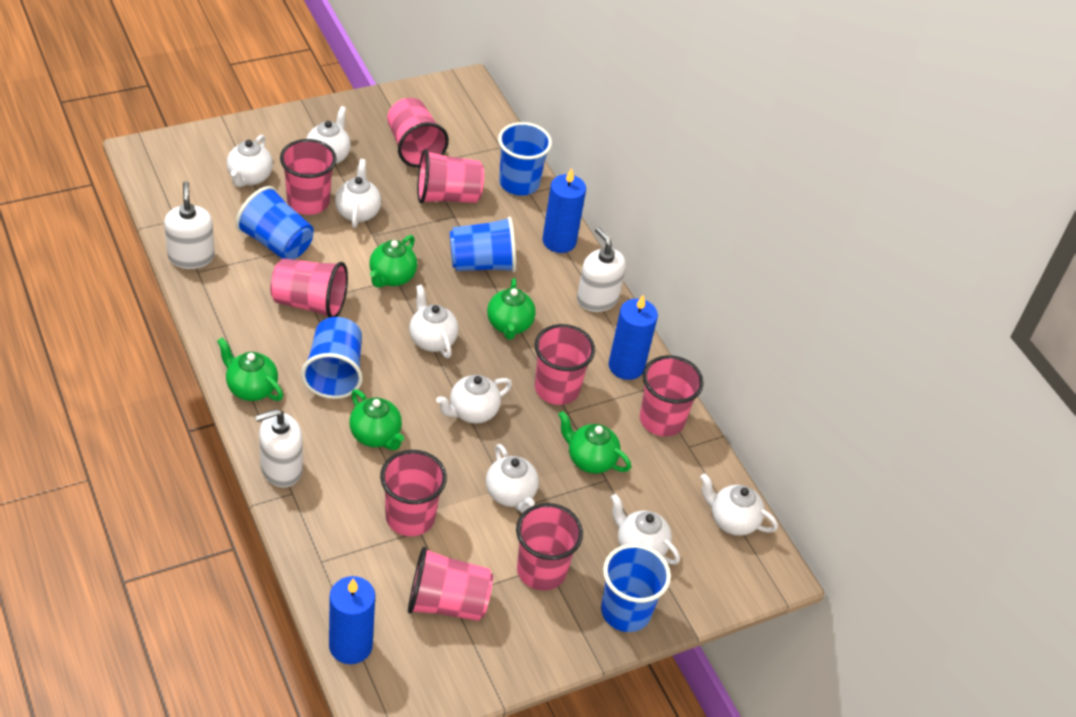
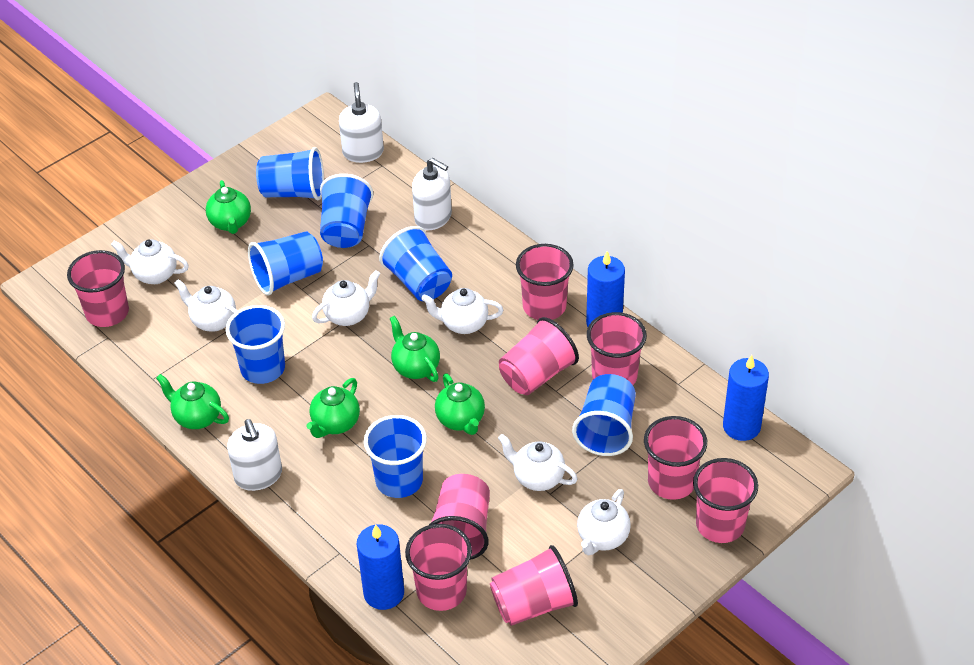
blue cup: 5 -> 7
white teapot: 8 -> 6

